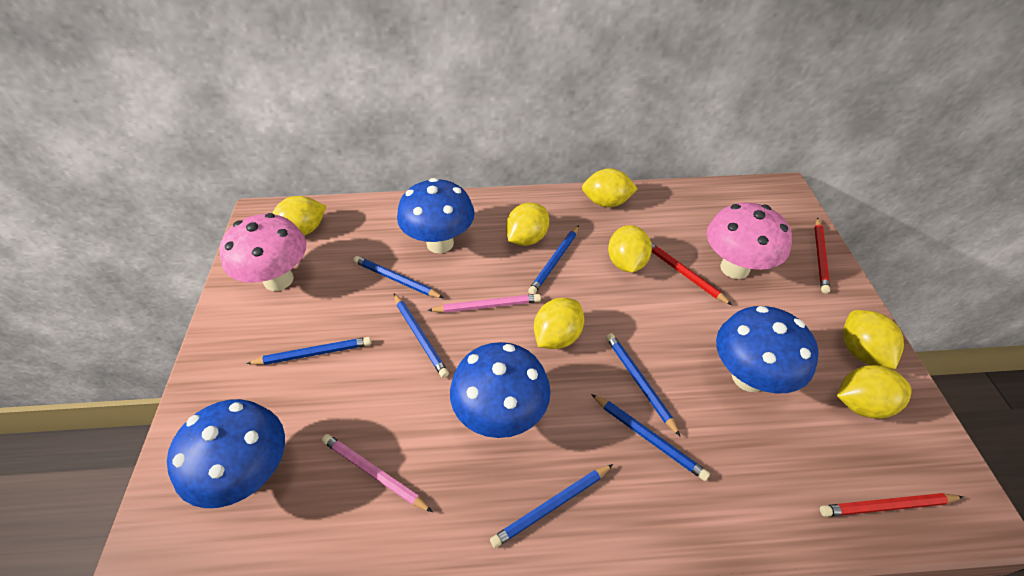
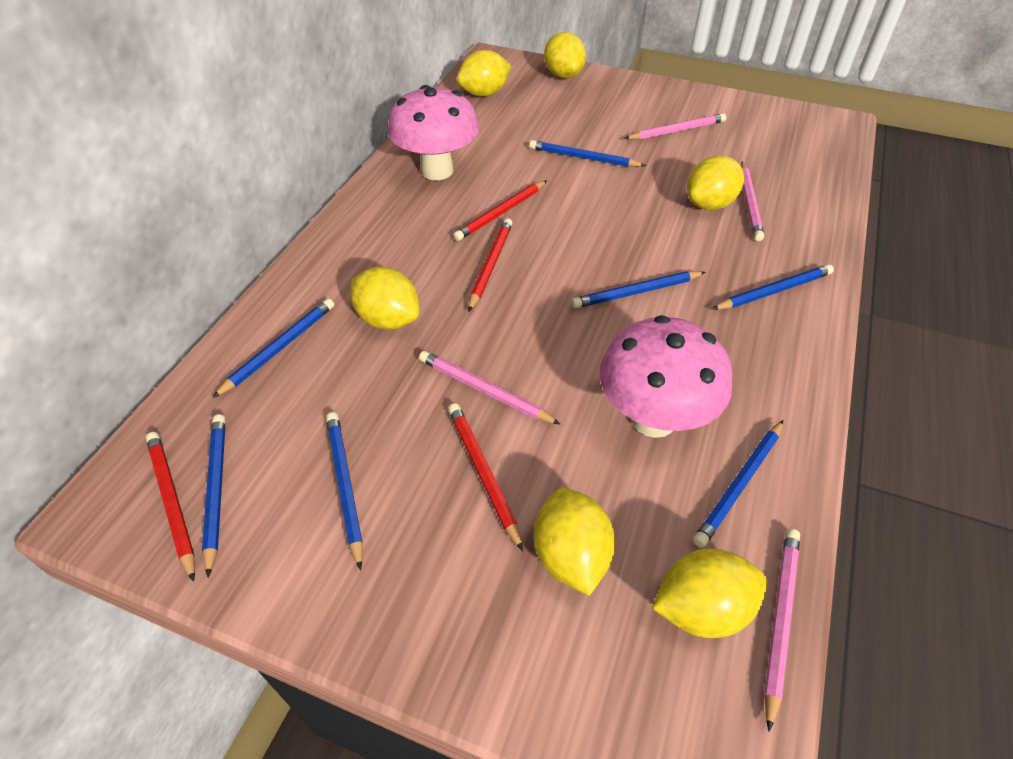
blue mushroom: 4 -> 0
pink pencil: 2 -> 4
red pencil: 3 -> 4
yellow lemon: 7 -> 6

